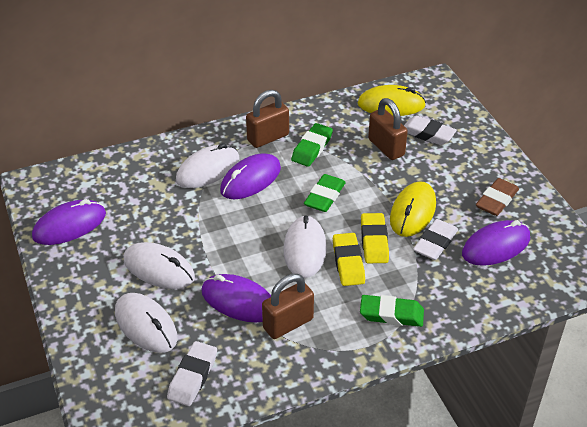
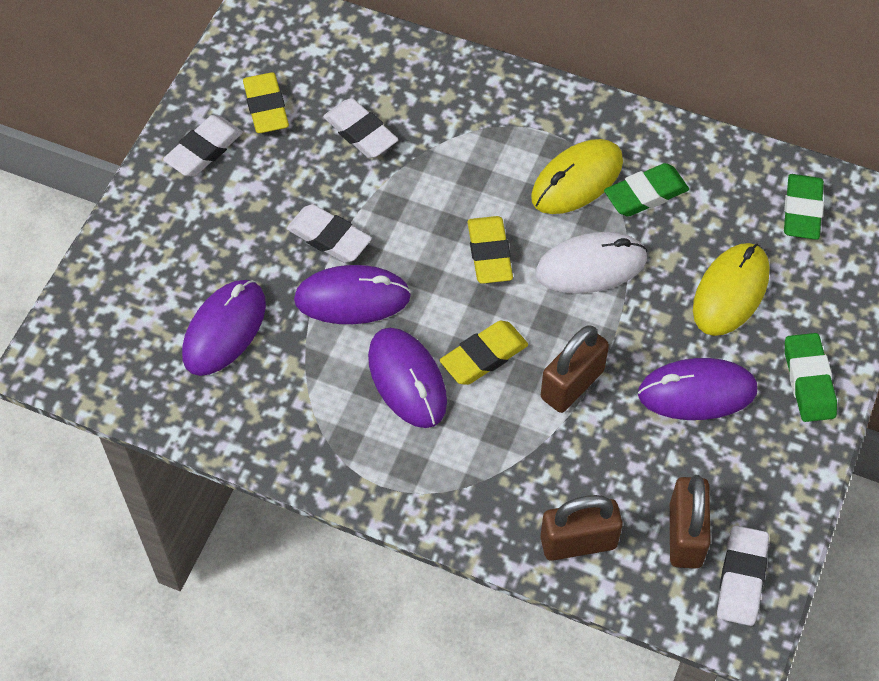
brown eraser: 1 -> 0
white eraser: 3 -> 4
white mouse: 4 -> 1
yellow eraser: 2 -> 3

